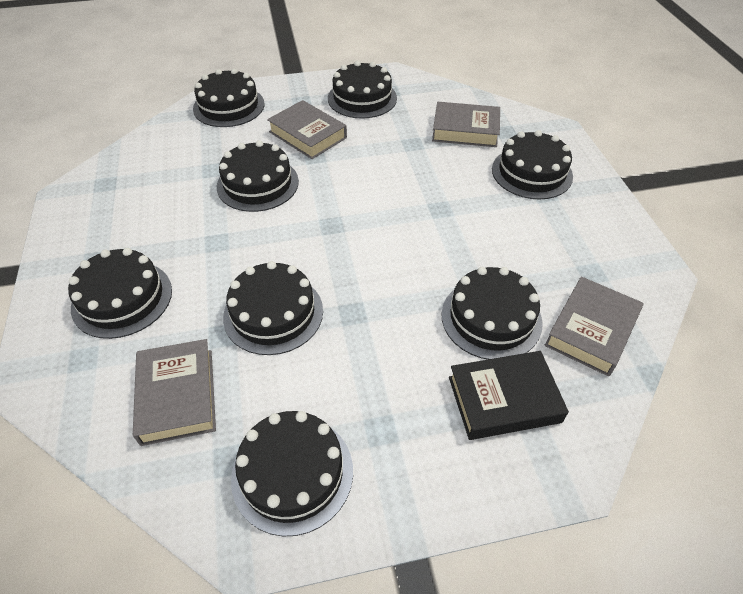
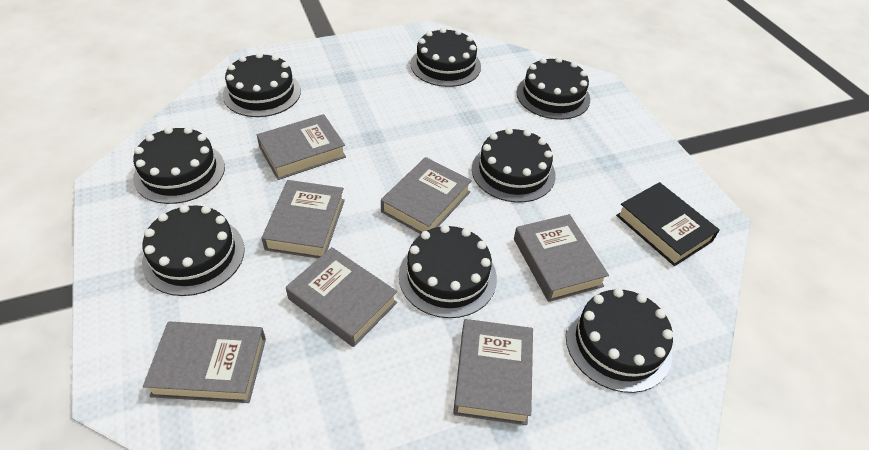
grey book: 4 -> 7

